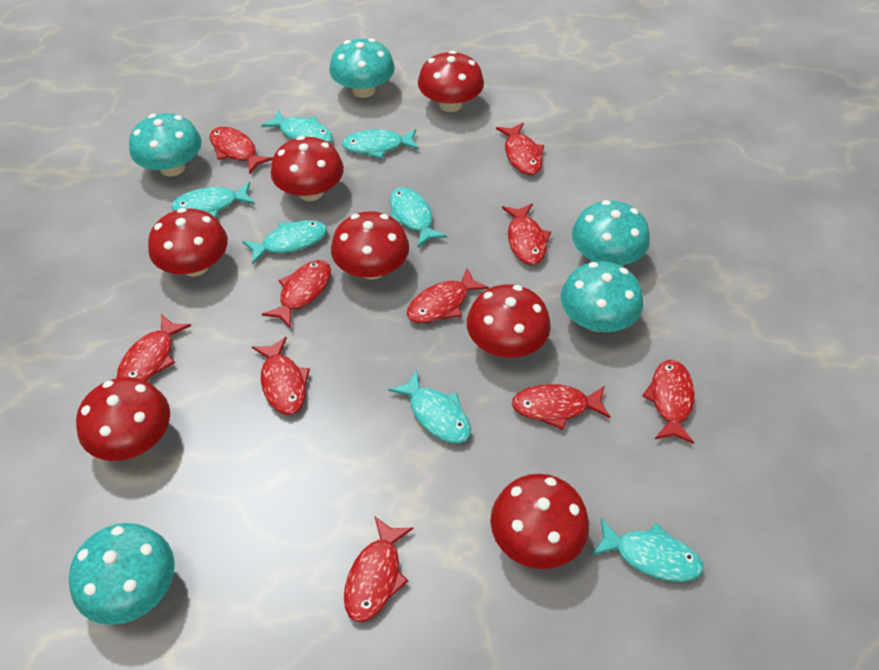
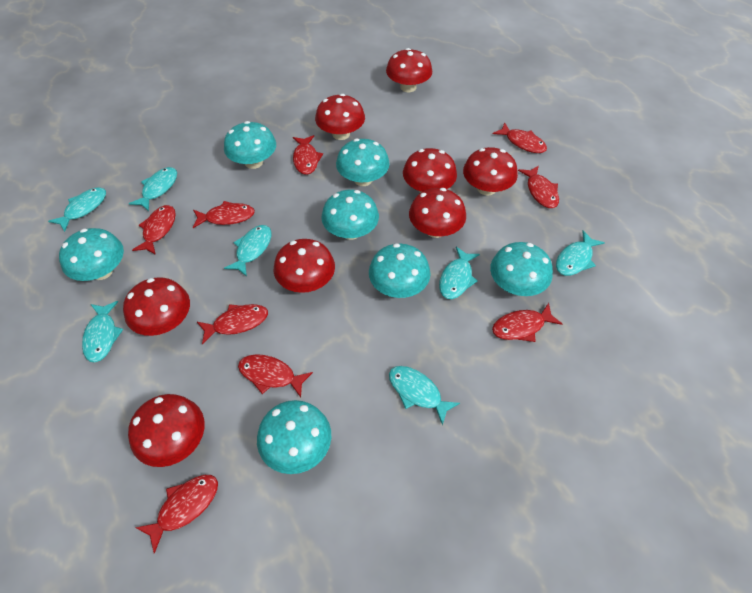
red fish: 10 -> 9
red mushroom: 7 -> 8
turquoise mushroom: 5 -> 7

